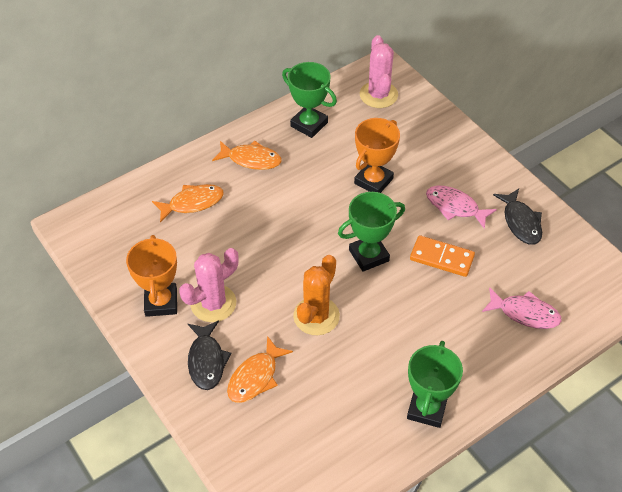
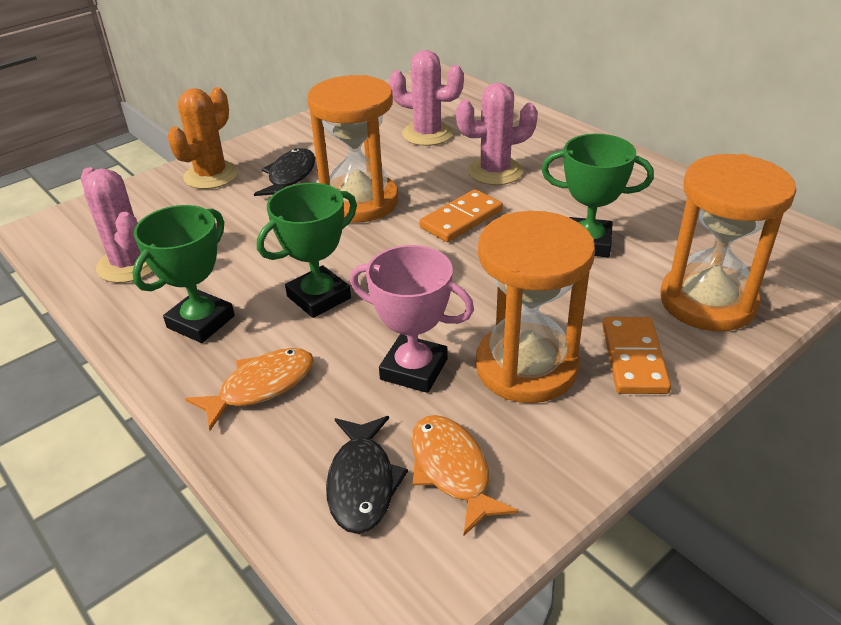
orange domino: 1 -> 2
orange fish: 3 -> 2
orange hourglass: 0 -> 3
orange trophy: 2 -> 0
pink cactus: 2 -> 3
pink fish: 2 -> 0
pink trophy: 0 -> 1

